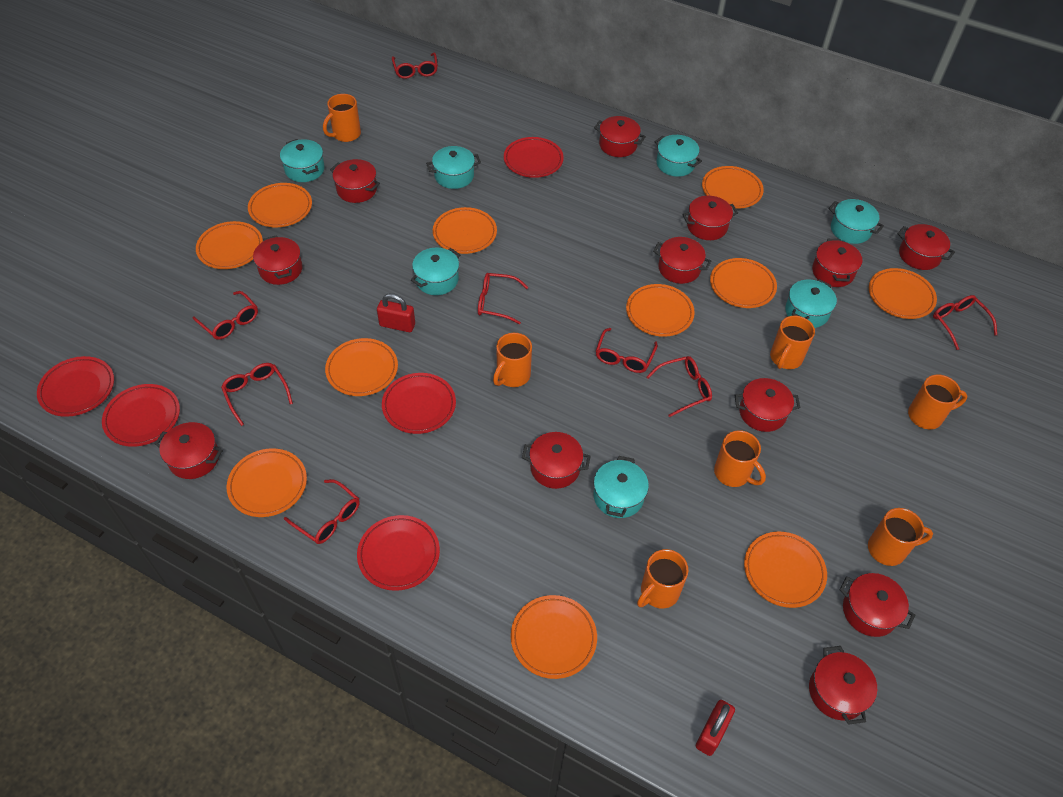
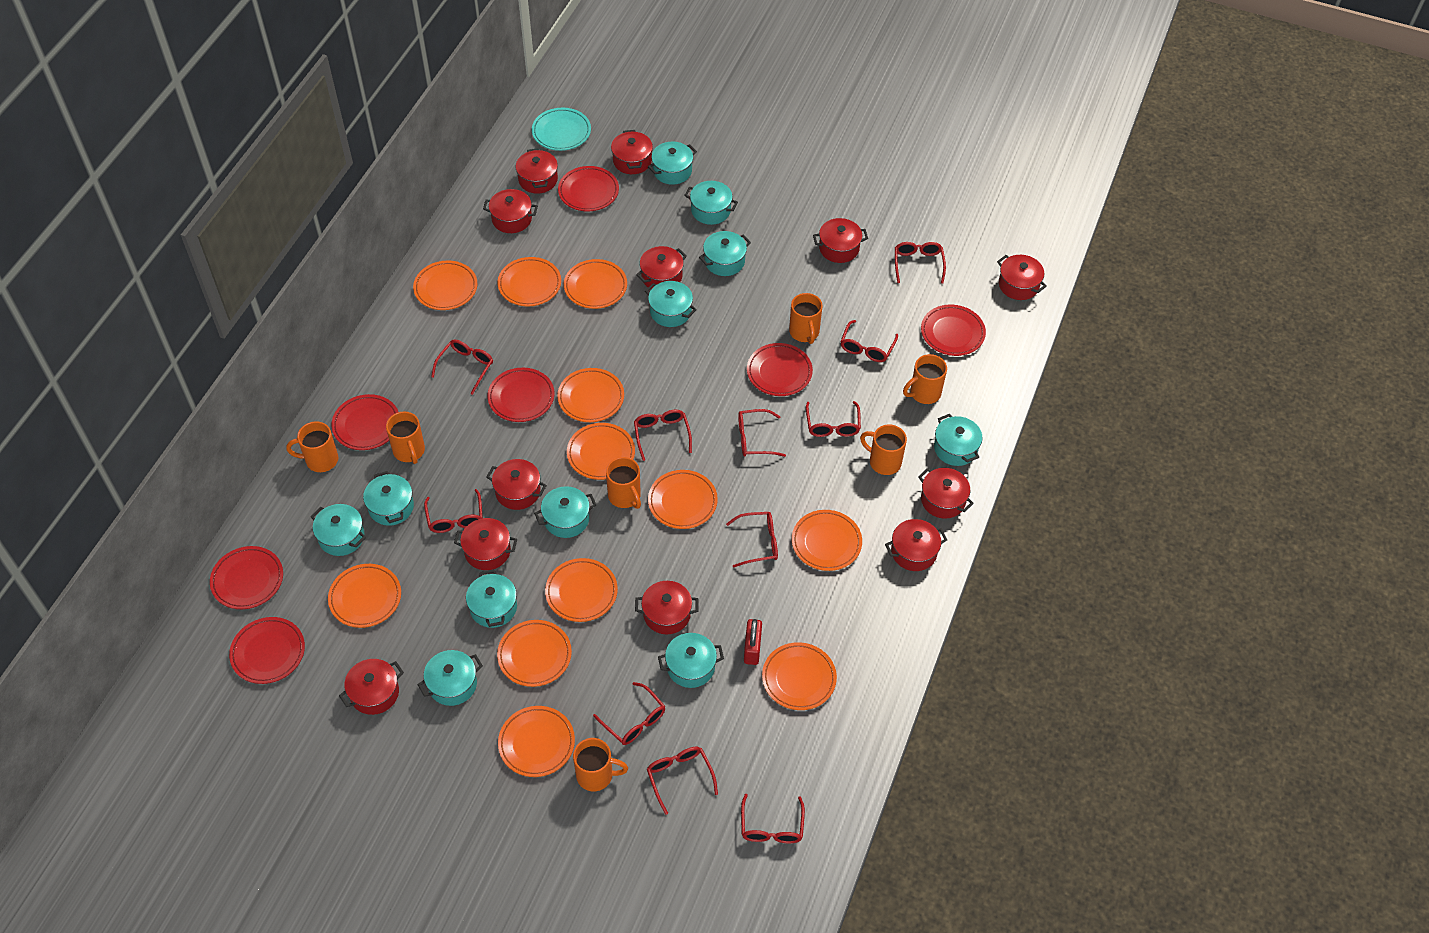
orange plate: 11 -> 12
red glasses: 8 -> 11
red padlock: 2 -> 1
red plate: 5 -> 7
turquoise plate: 0 -> 1
turquoise pot: 7 -> 11

